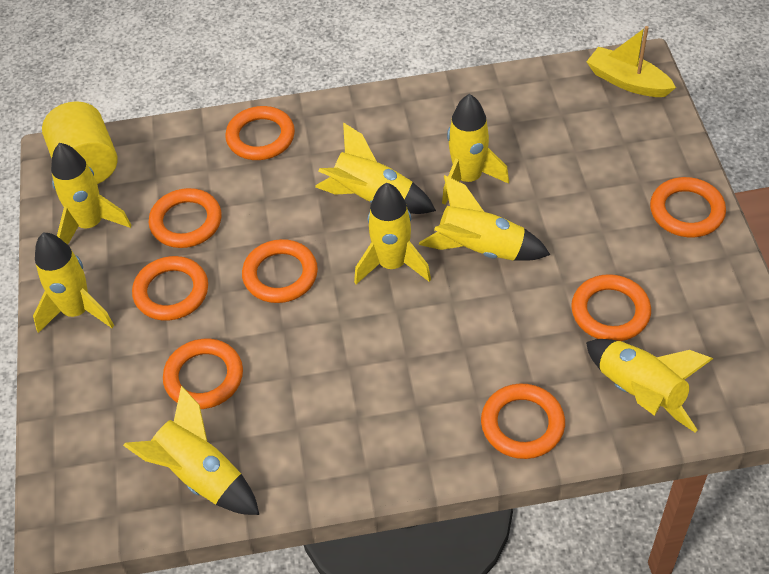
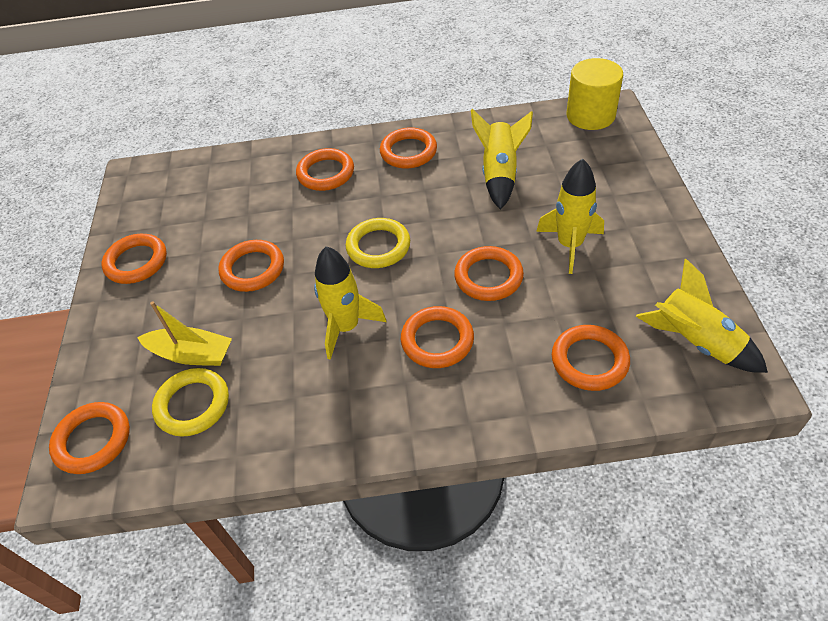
yellow ring: 0 -> 2
yellow rocket: 8 -> 4

